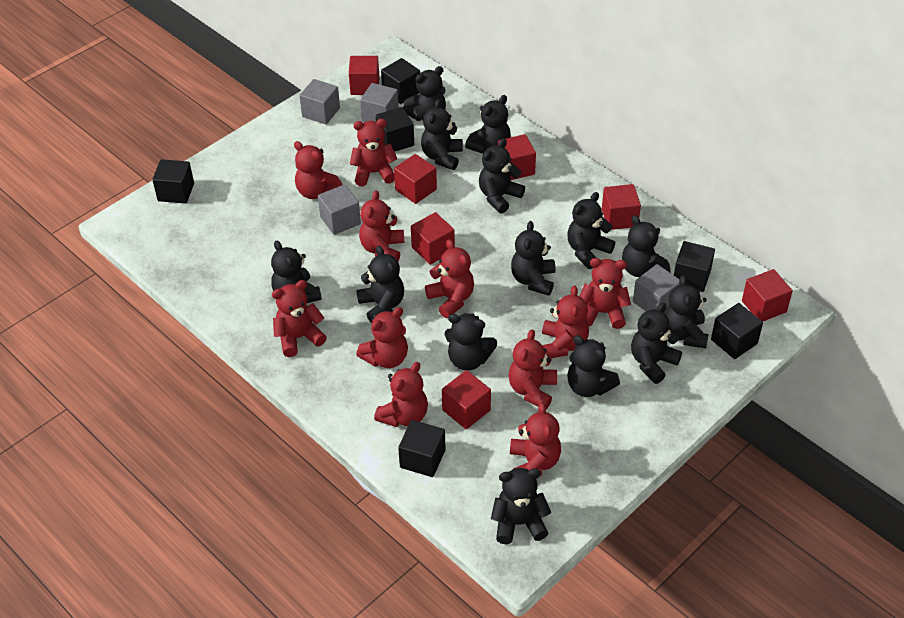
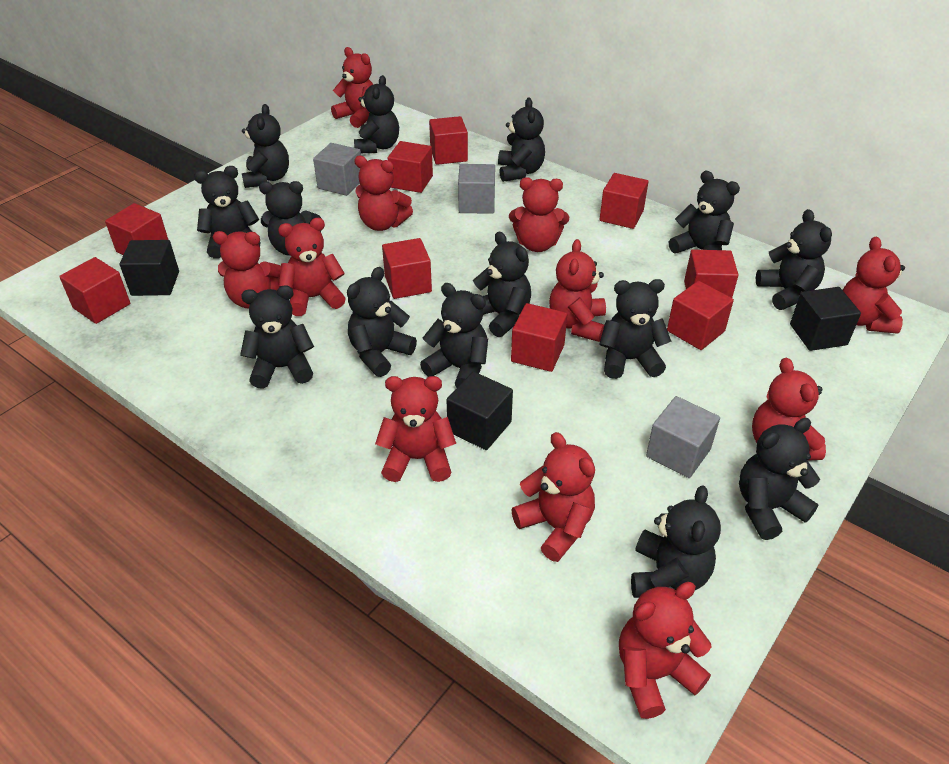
black cube: 6 -> 3
grey cube: 4 -> 3
red cube: 7 -> 9

